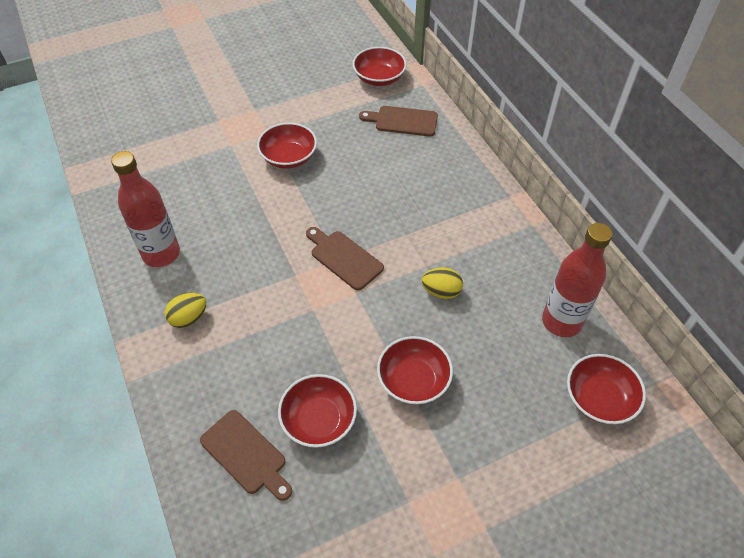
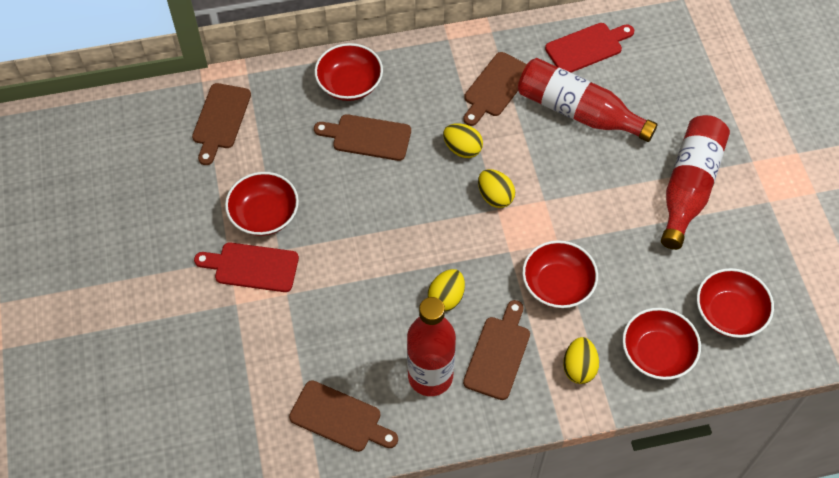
brown cutting board: 3 -> 5
red bottle: 2 -> 3
red cutting board: 0 -> 2
yellow egg: 2 -> 4

